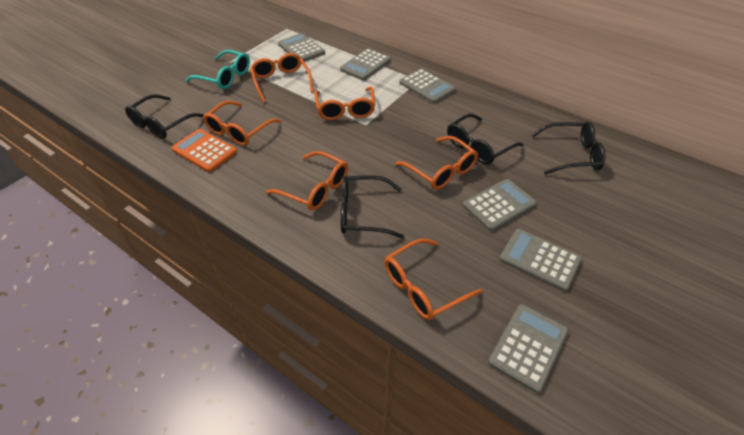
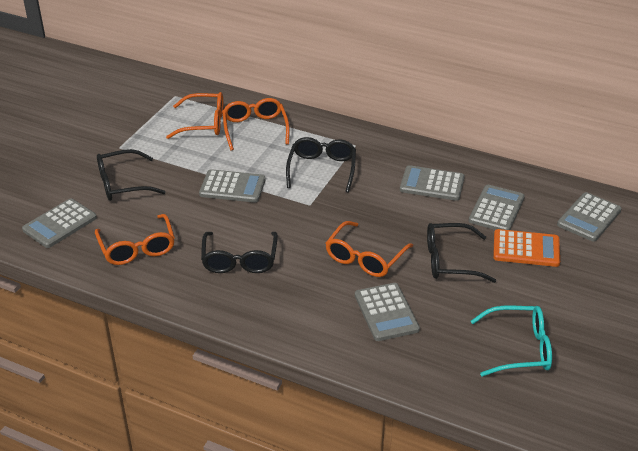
orange glasses: 6 -> 4

